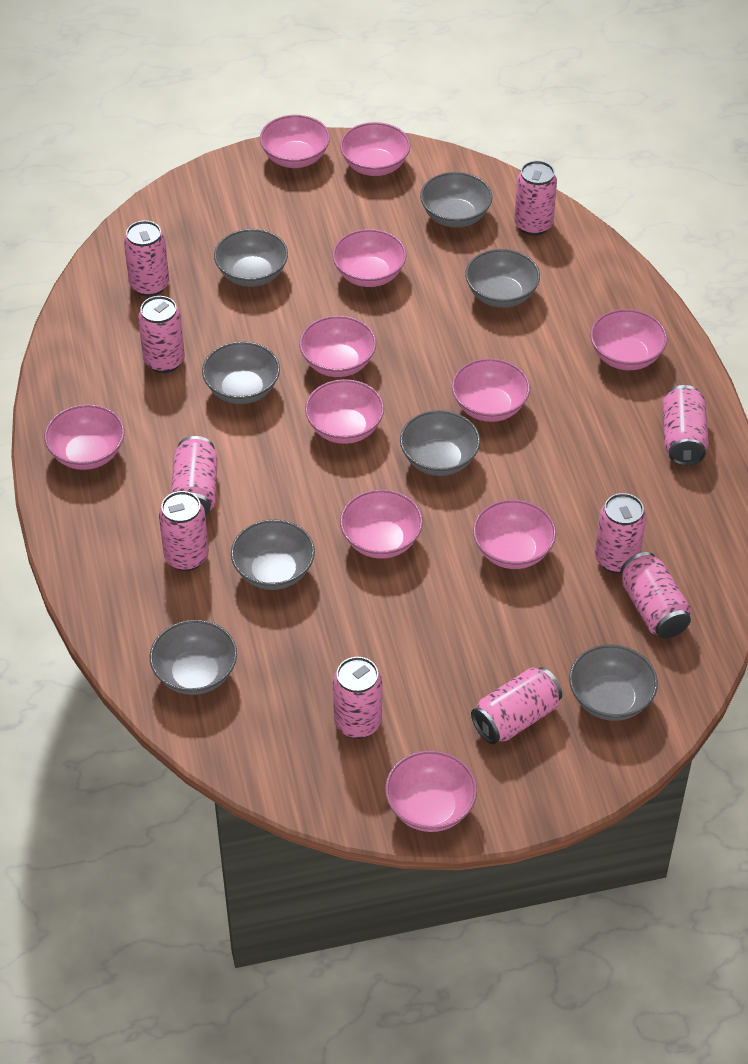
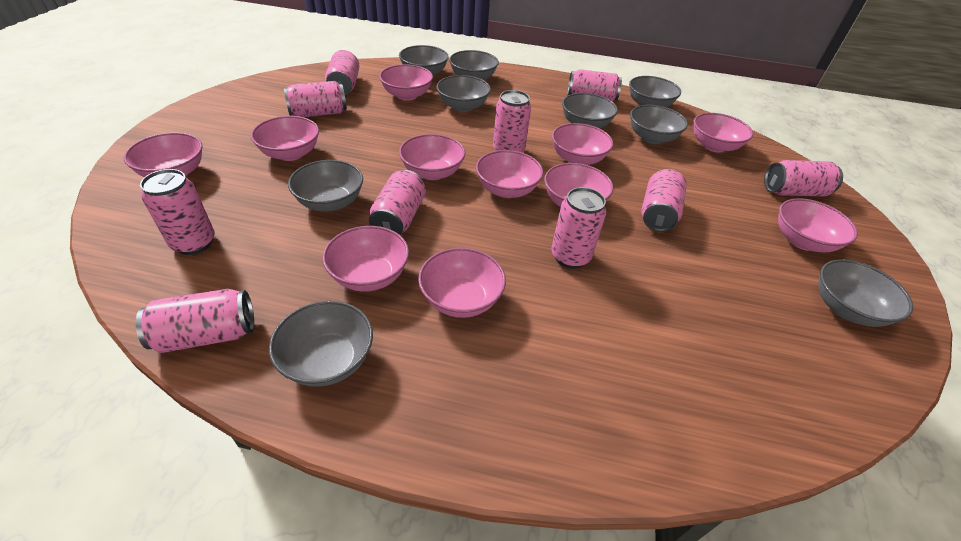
grey bowl: 8 -> 9

